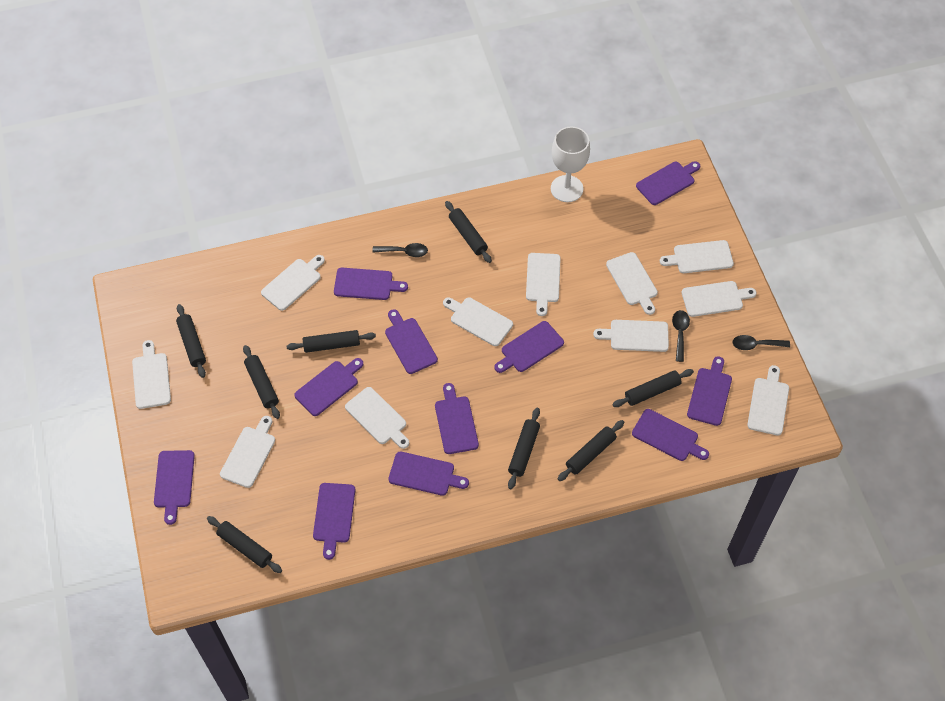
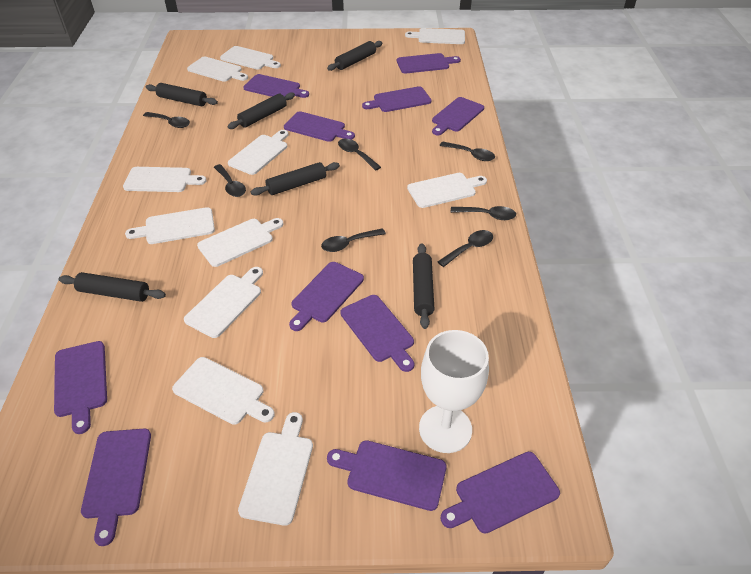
black rolling pin: 8 -> 6
black spoon: 3 -> 7

